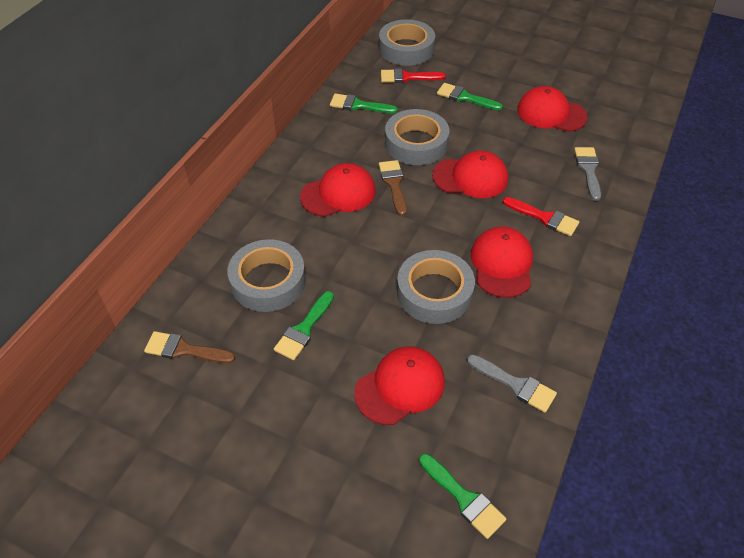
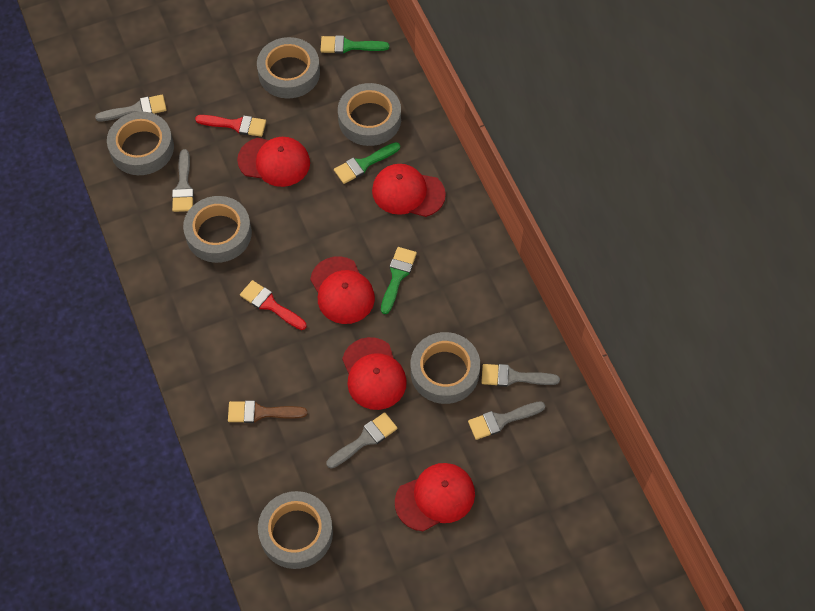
brown brush: 2 -> 1
green brush: 4 -> 3
grey brush: 2 -> 5
grey tape: 4 -> 6

